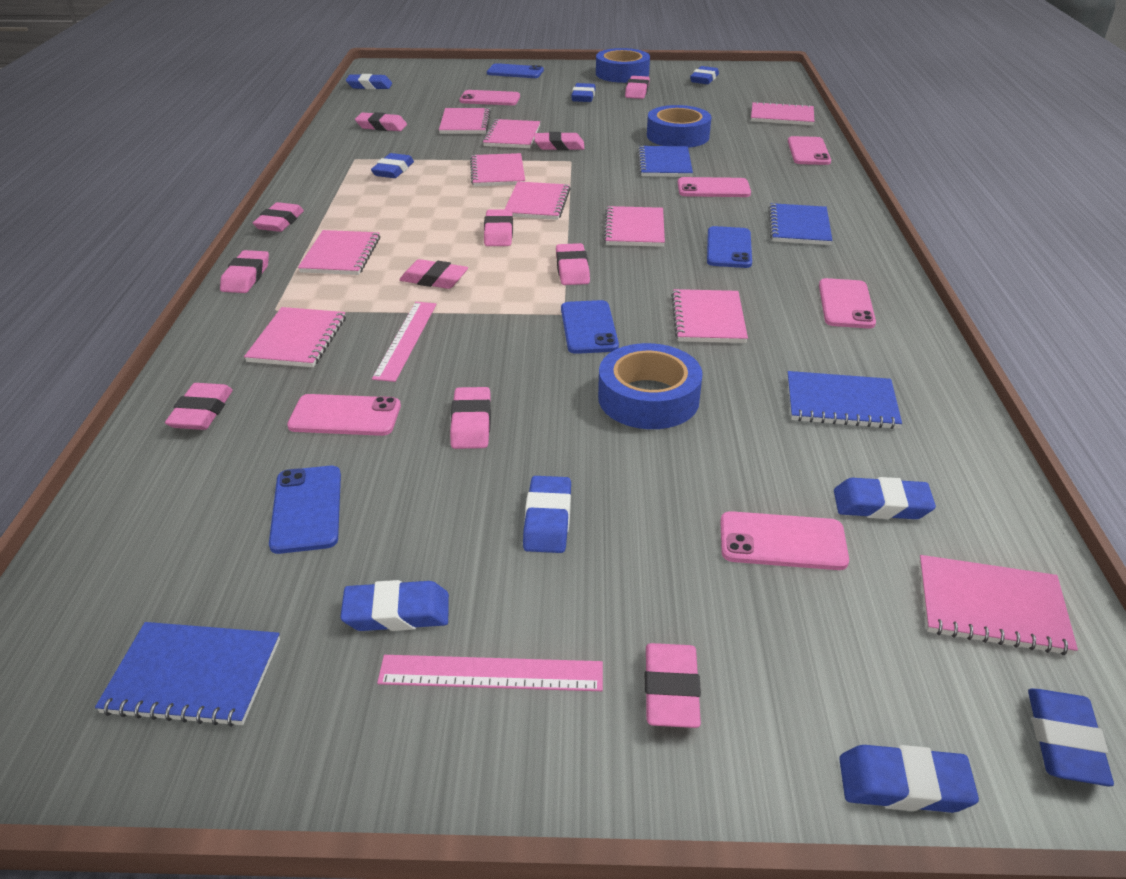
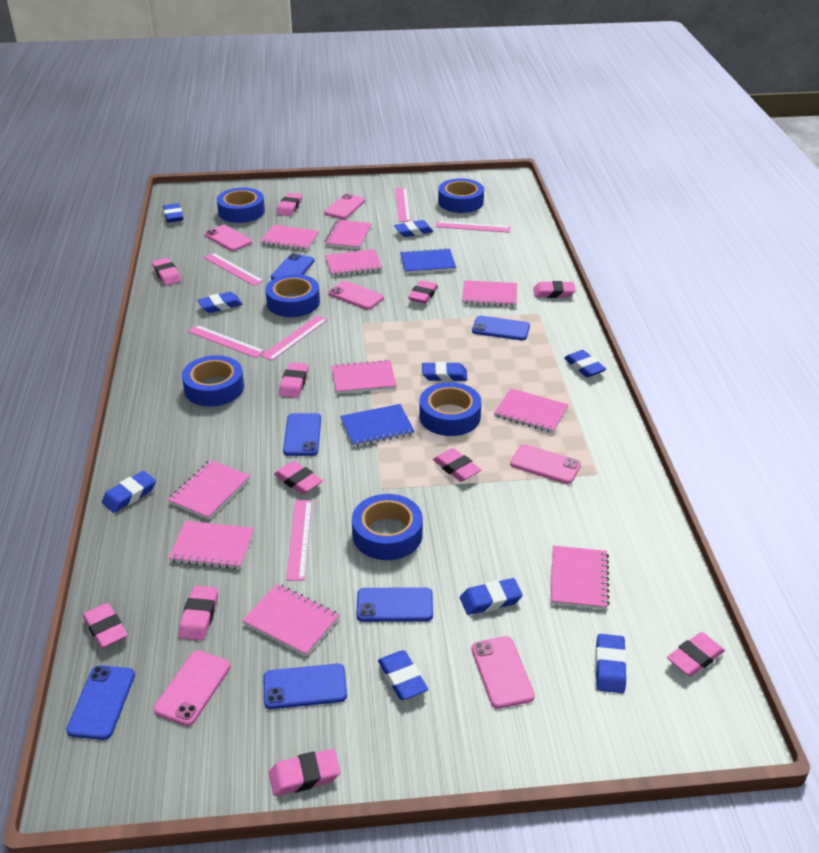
blue notebook: 4 -> 2
blue phone: 4 -> 6
blue tape: 3 -> 6
pink ruler: 2 -> 6

